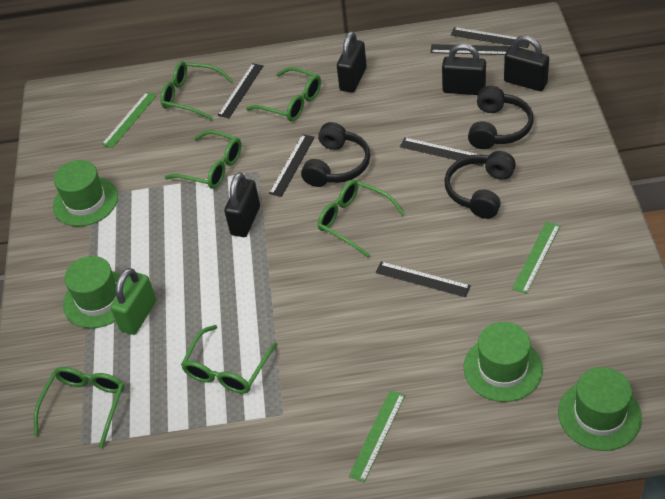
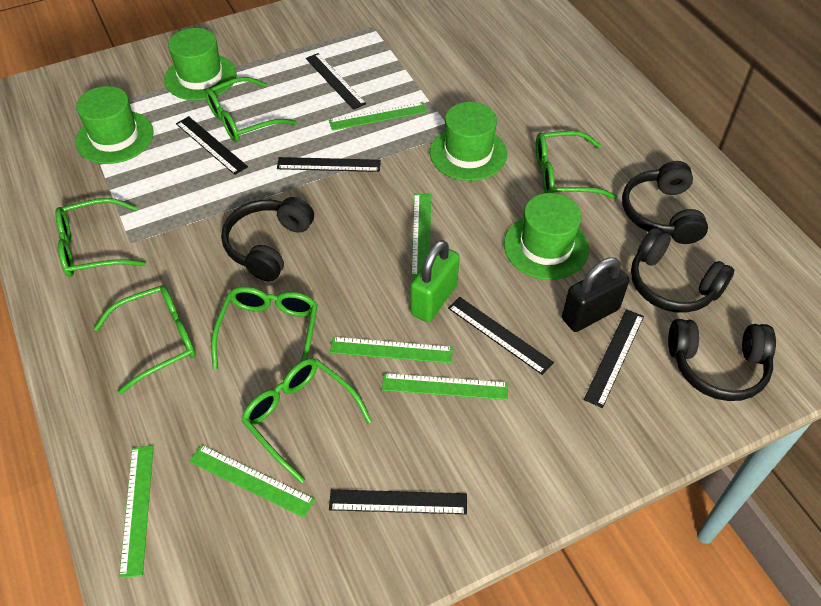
black headphones: 3 -> 4
black padlock: 4 -> 1
green ruler: 3 -> 6

